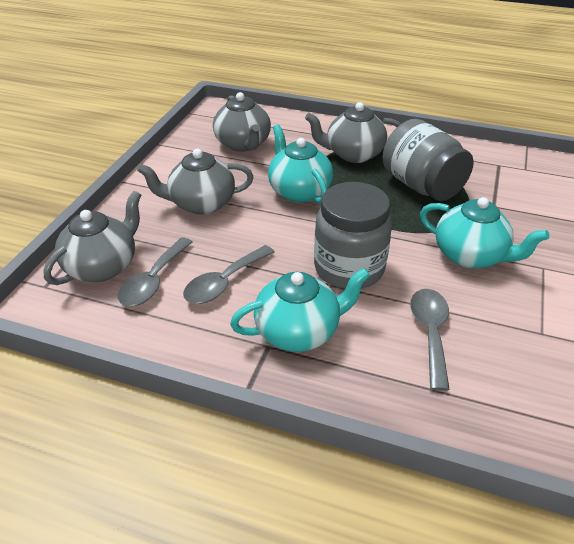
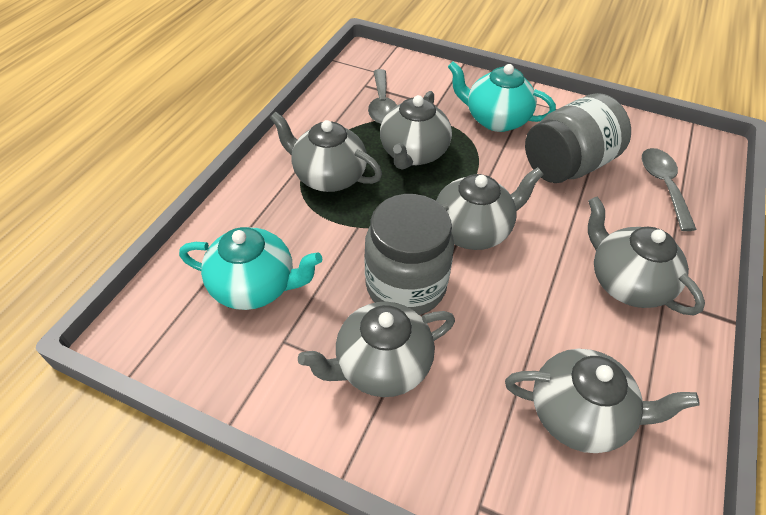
grey spoon: 3 -> 2
grey teapot: 4 -> 6
turquoise teapot: 3 -> 2

